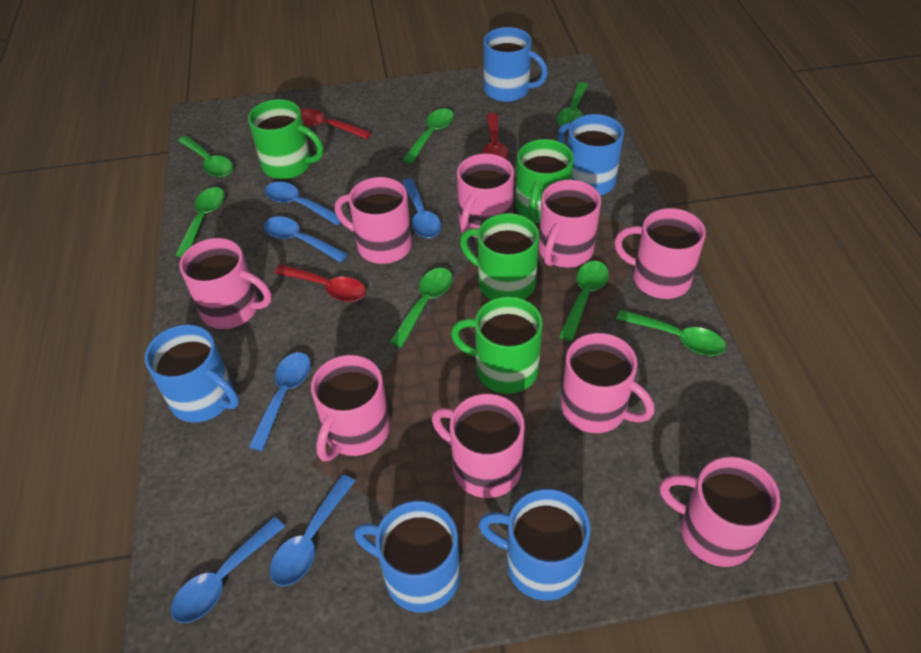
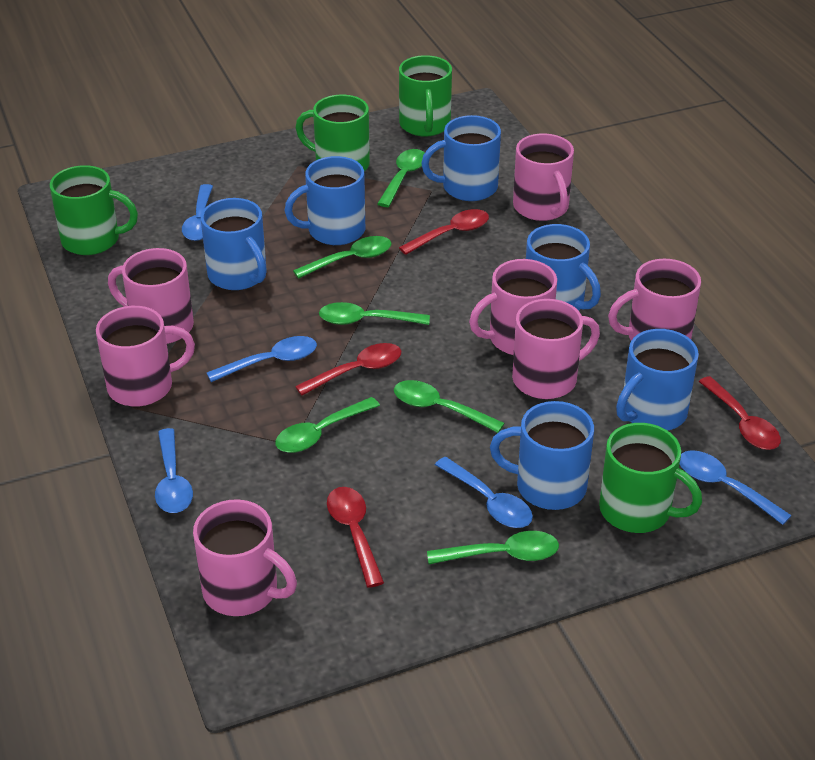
blue mug: 5 -> 6
blue spoon: 6 -> 5
green spoon: 7 -> 6
pink mug: 9 -> 7
red spoon: 3 -> 4

